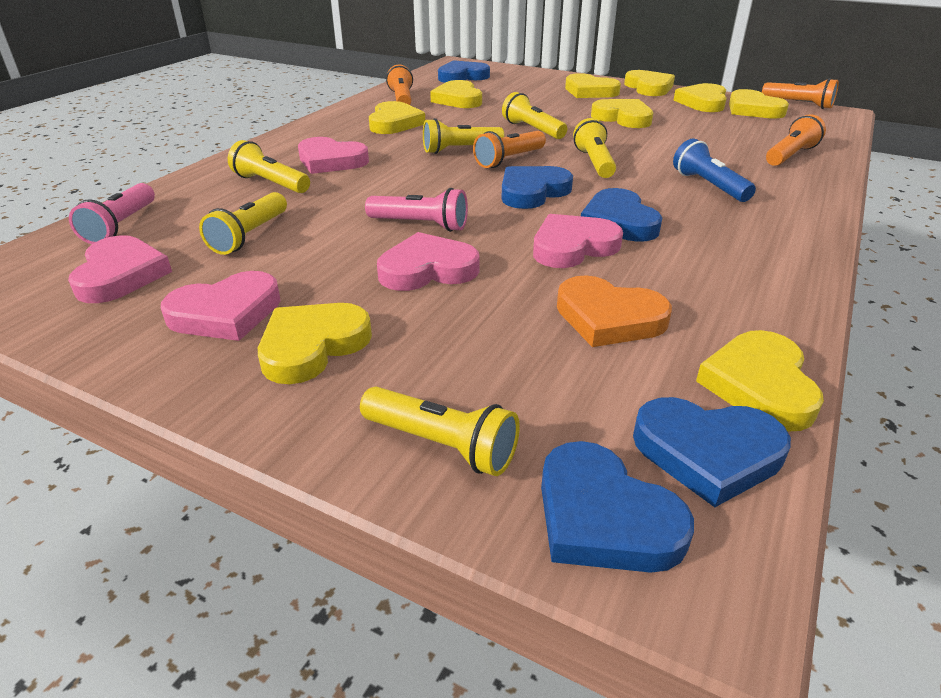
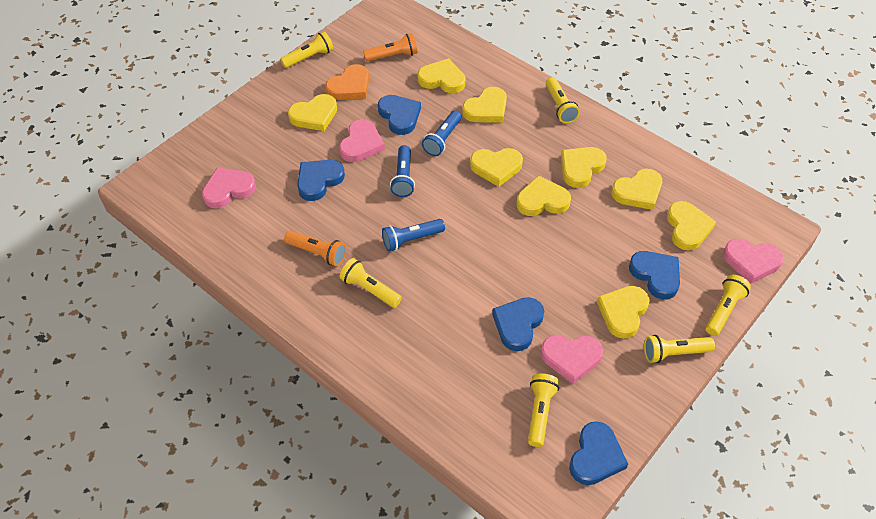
blue flashlight: 1 -> 3
orange flashlight: 4 -> 2
pink flashlight: 2 -> 0
pink heart: 5 -> 4

